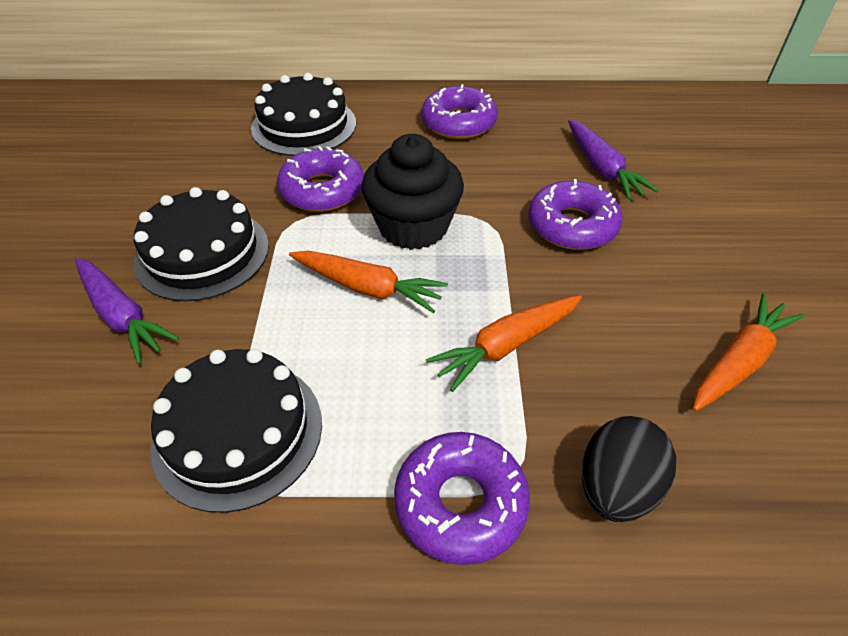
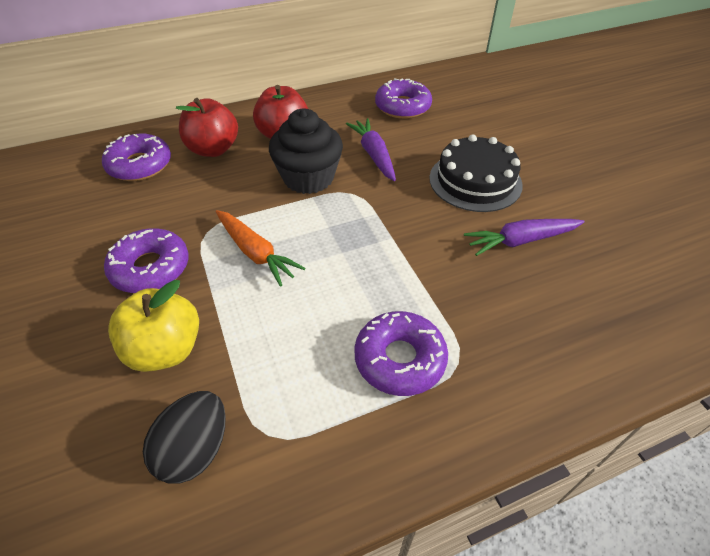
black cake: 3 -> 1
orange carrot: 3 -> 1
red apple: 0 -> 2
yellow apple: 0 -> 1

